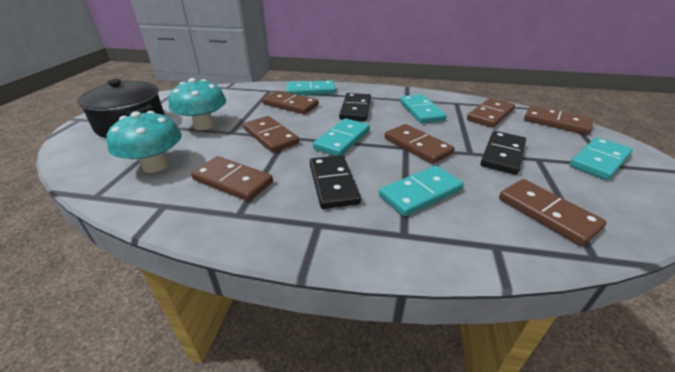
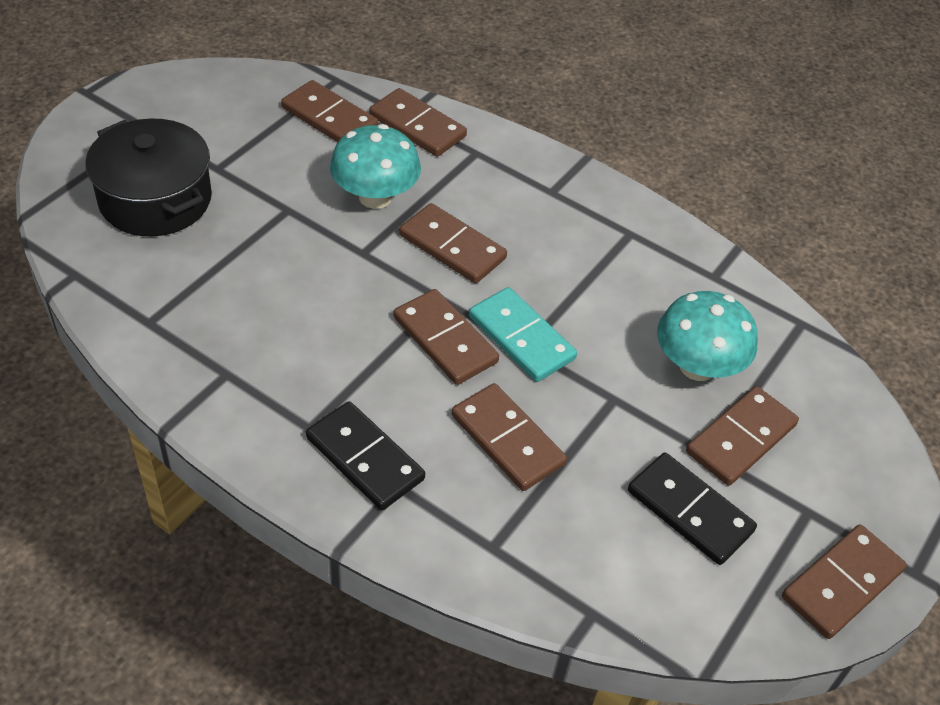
black domino: 3 -> 2
turquoise domino: 5 -> 1

